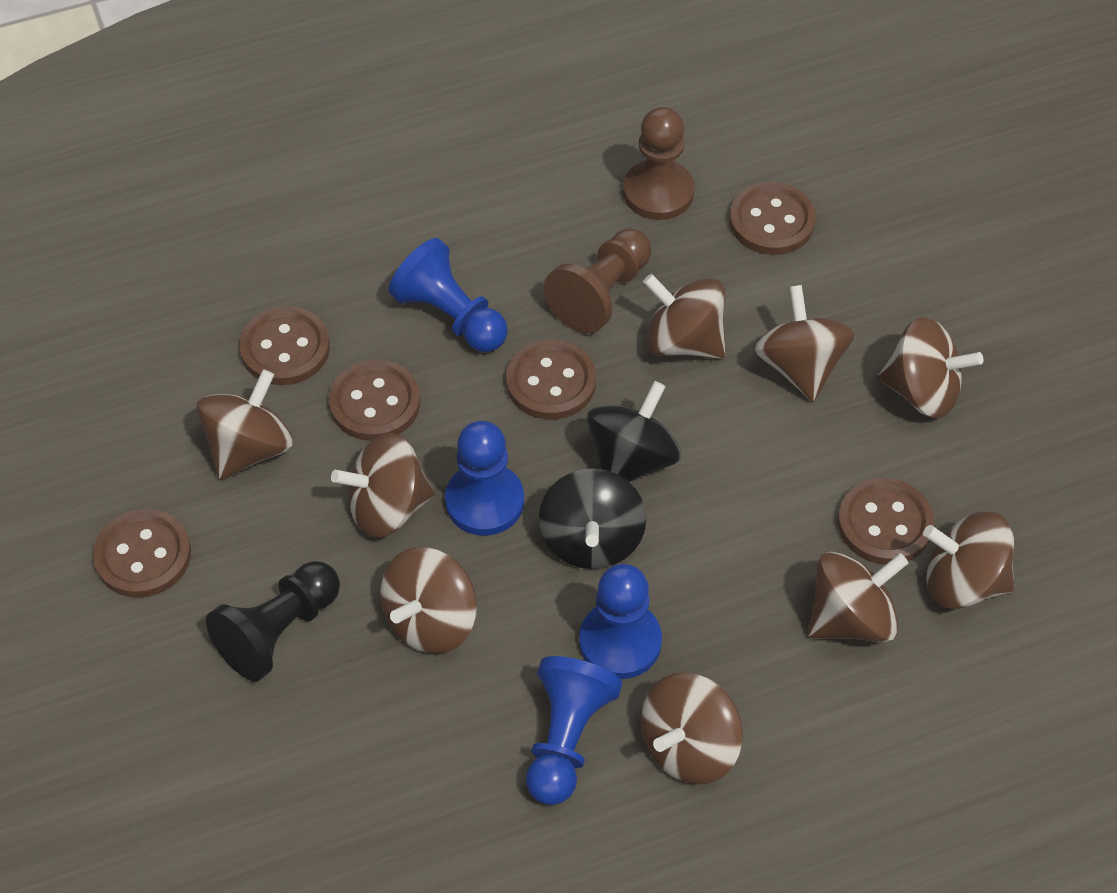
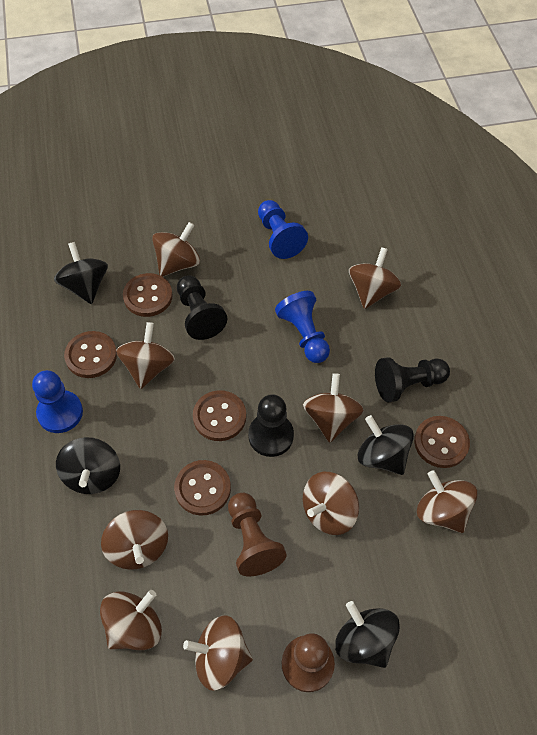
black pawn: 1 -> 3
black spinning top: 2 -> 4
blue pawn: 4 -> 3
brown button: 6 -> 5

